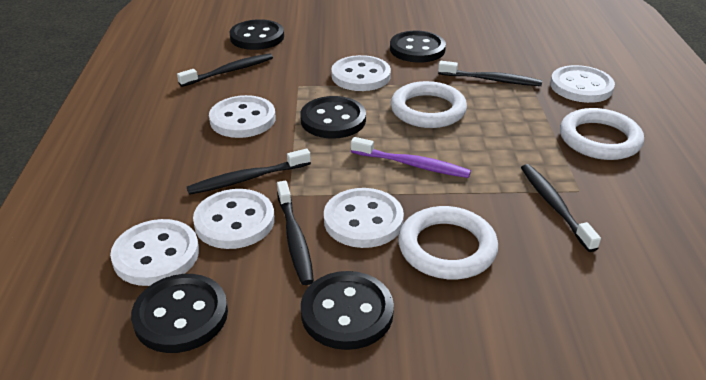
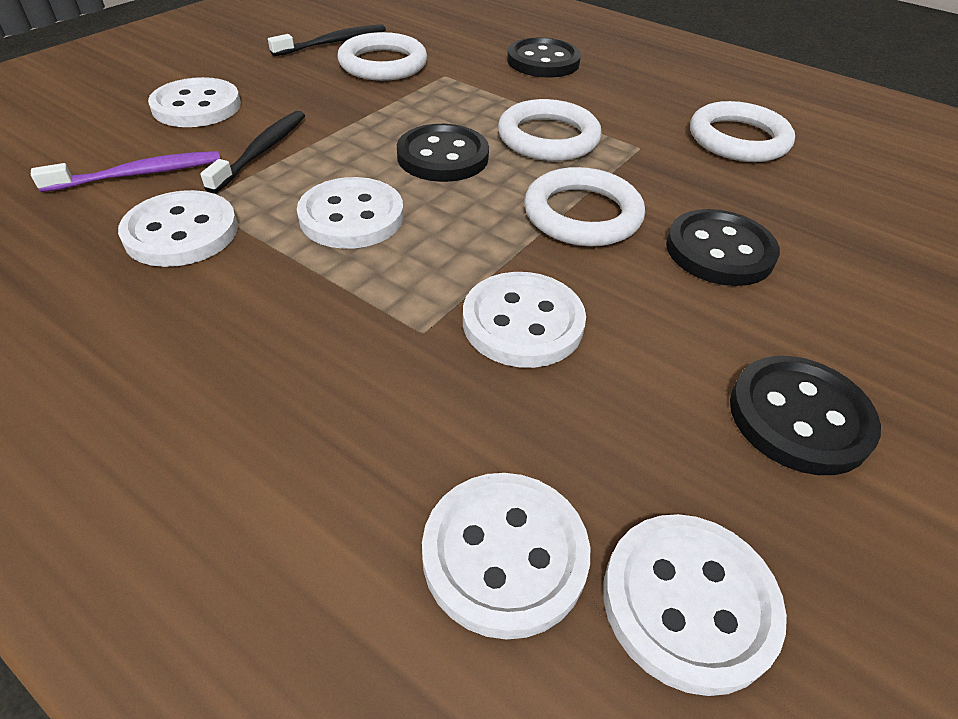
black button: 5 -> 4
black toothbrush: 5 -> 2
white ring: 3 -> 4

